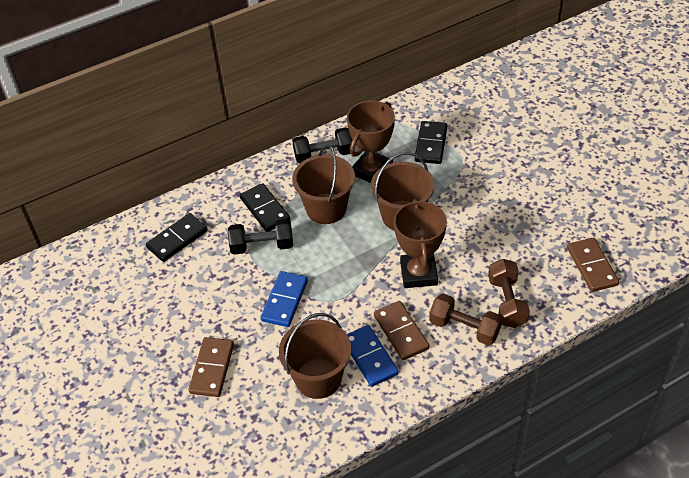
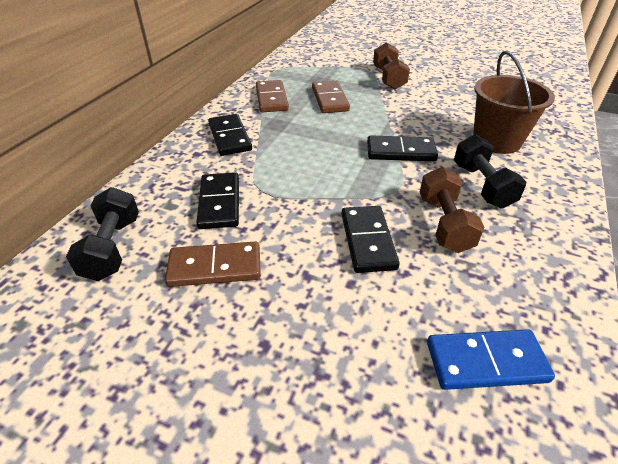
black domino: 3 -> 4
blue domino: 2 -> 1
brown bucket: 3 -> 1
brown trophy: 2 -> 0

